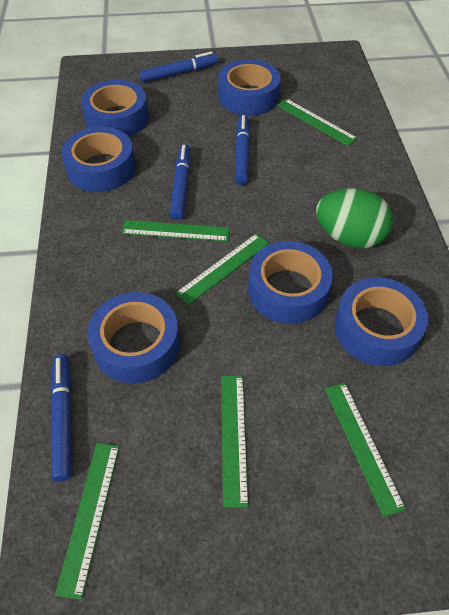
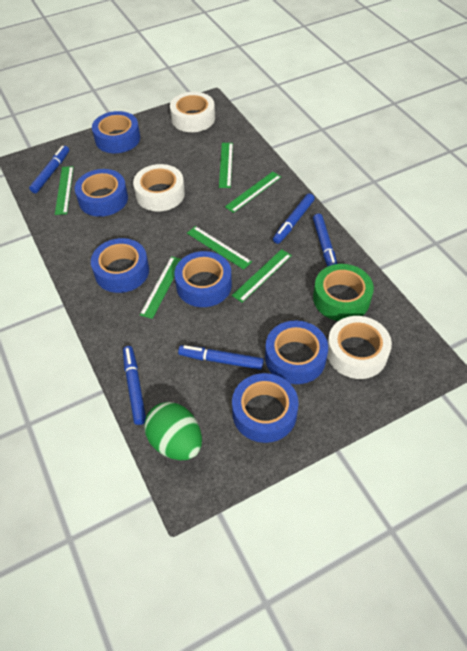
blue marker: 4 -> 5
green tape: 0 -> 1
white tape: 0 -> 3

